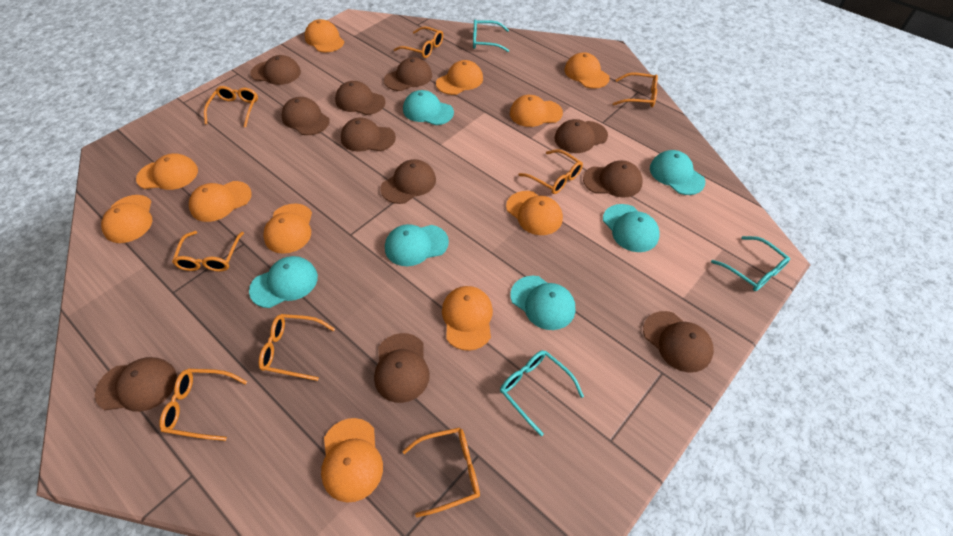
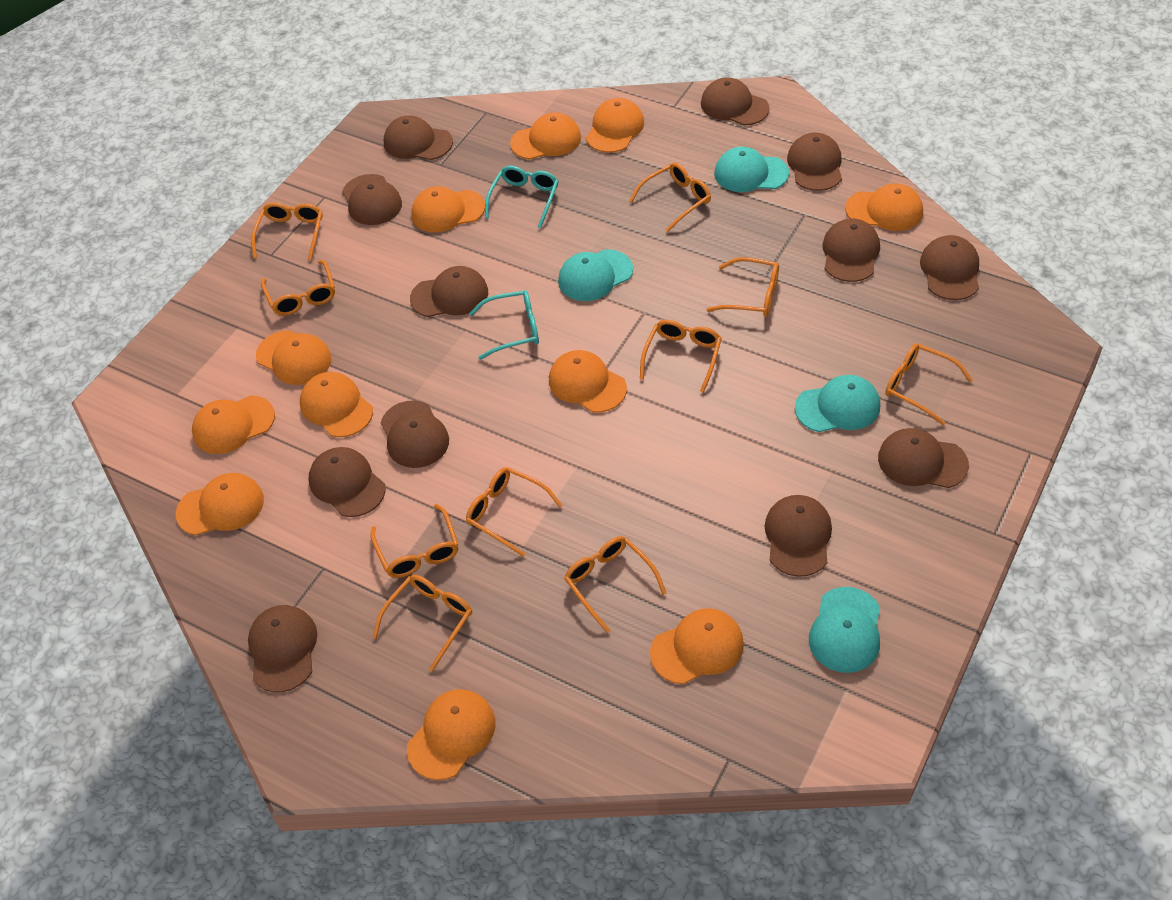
brown cap: 11 -> 12
orange glasses: 8 -> 10
turquoise cap: 6 -> 4
turquoise glasses: 3 -> 2

